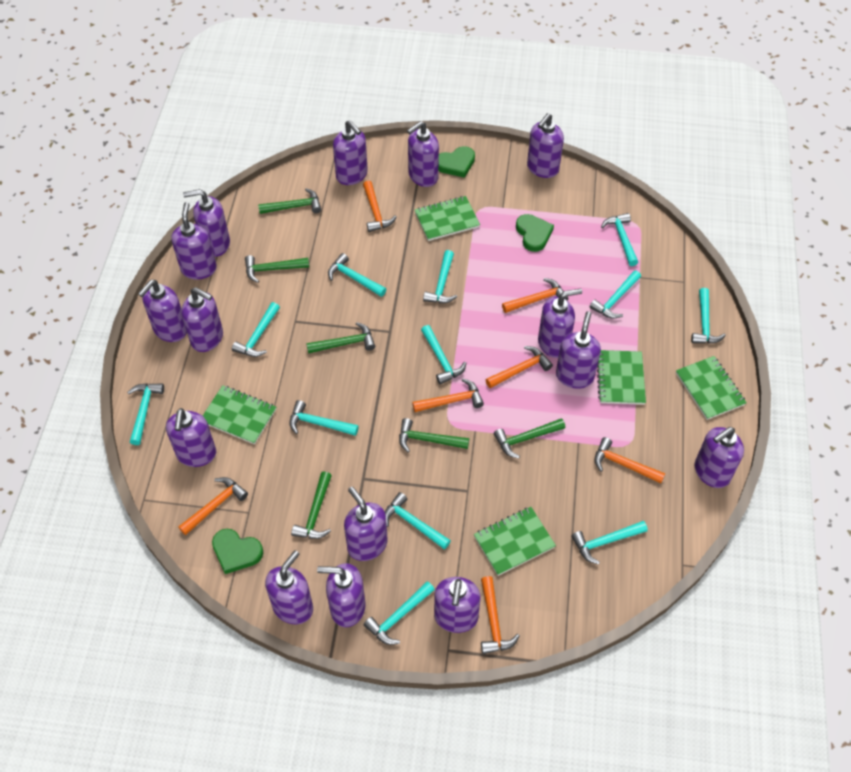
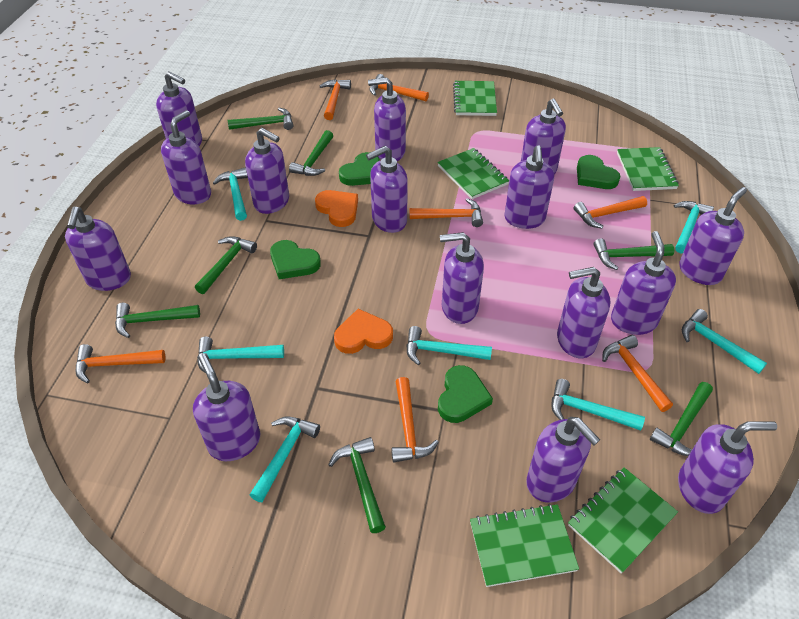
green hammer: 6 -> 7
green heart: 3 -> 4
orange heart: 0 -> 2
turquoise hammer: 12 -> 7

